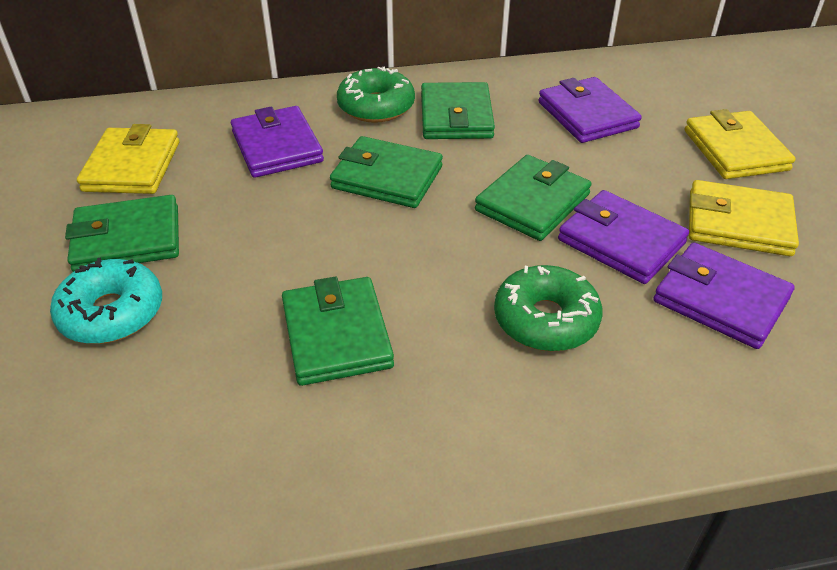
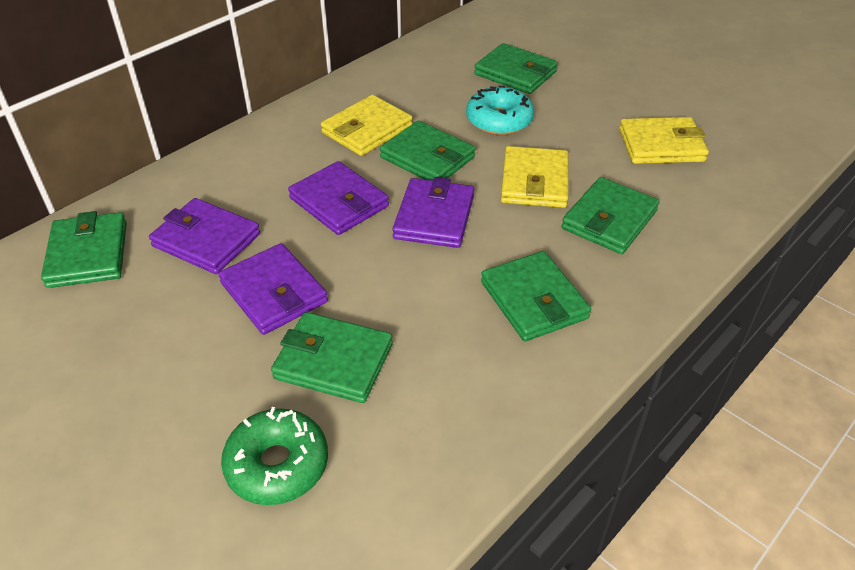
green donut: 2 -> 1
green wallet: 5 -> 6

